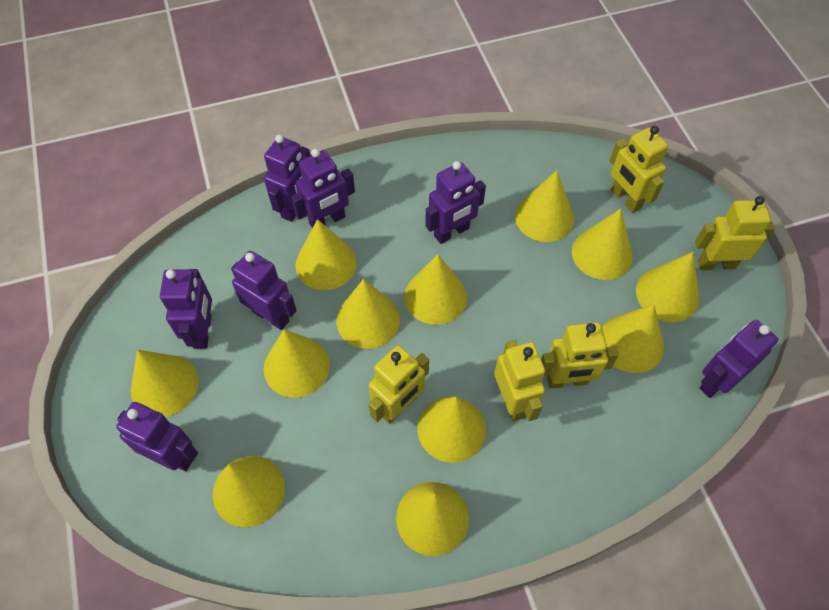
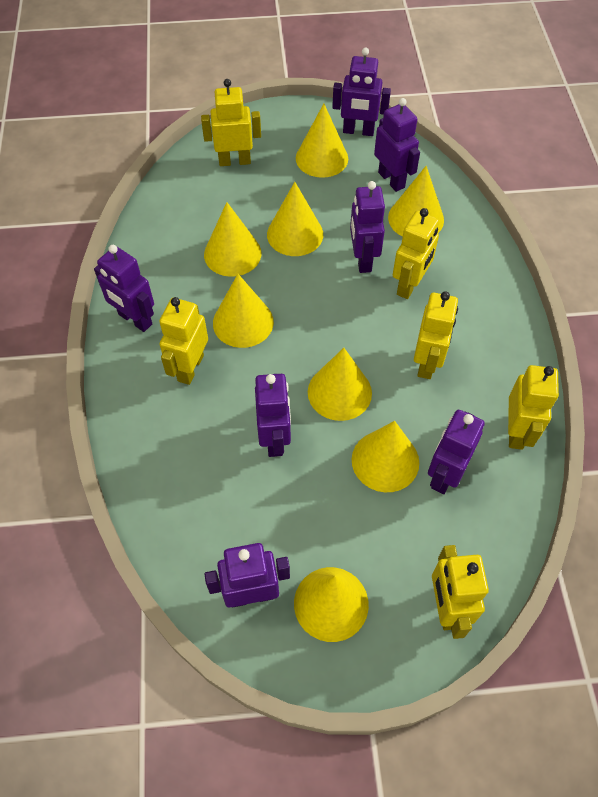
yellow cone: 12 -> 8
yellow robot: 5 -> 6

